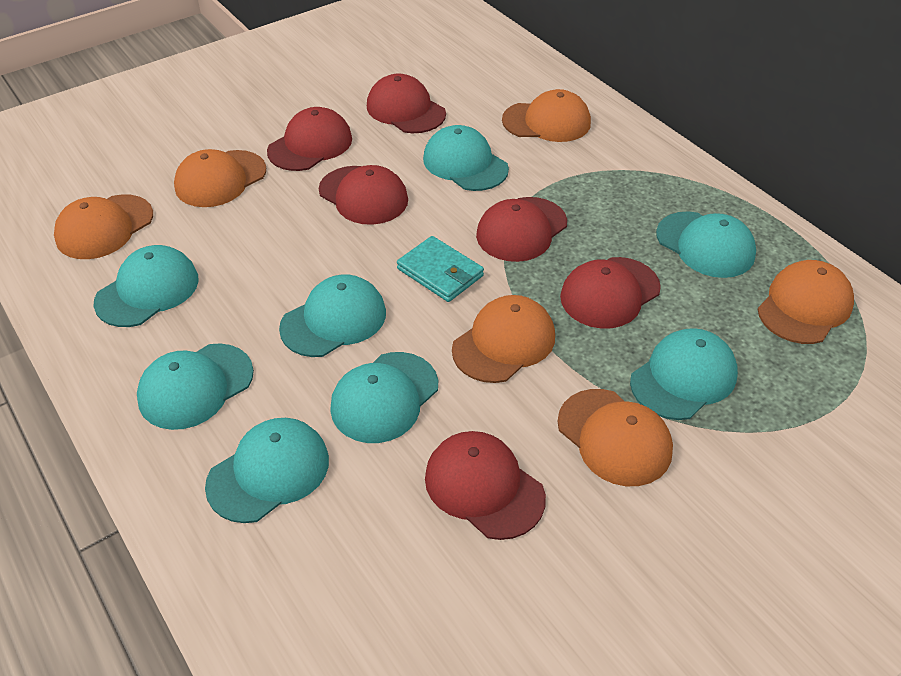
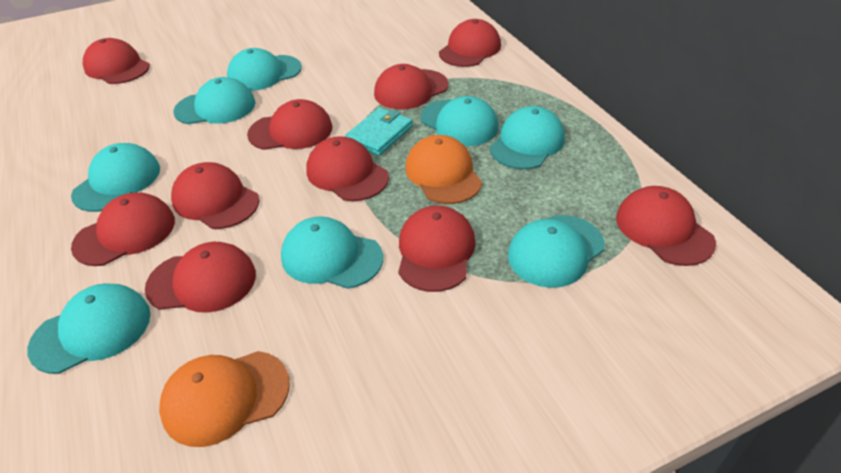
orange cap: 6 -> 2
red cap: 6 -> 10

